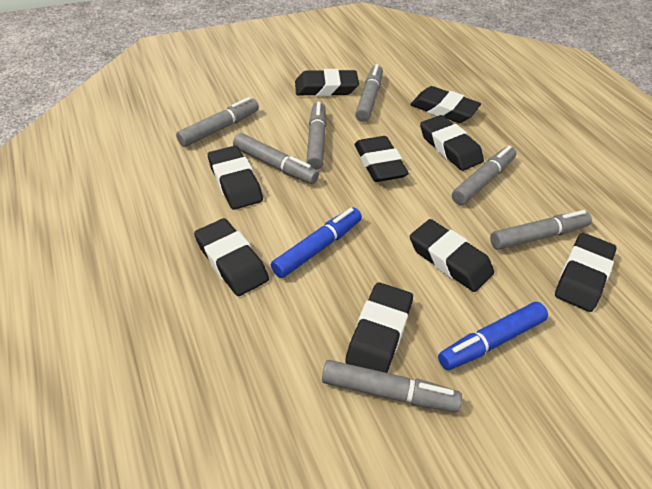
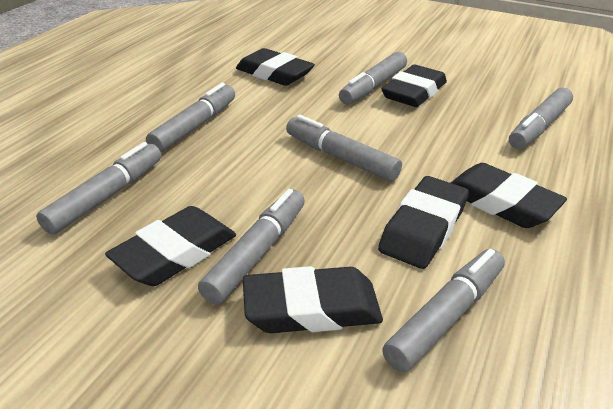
black eraser: 9 -> 6
blue marker: 2 -> 0

